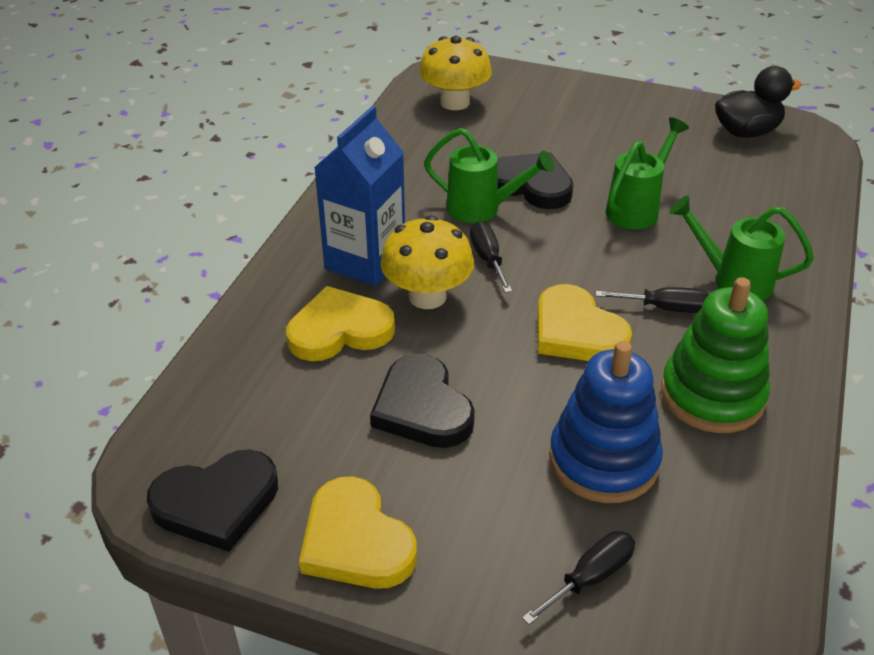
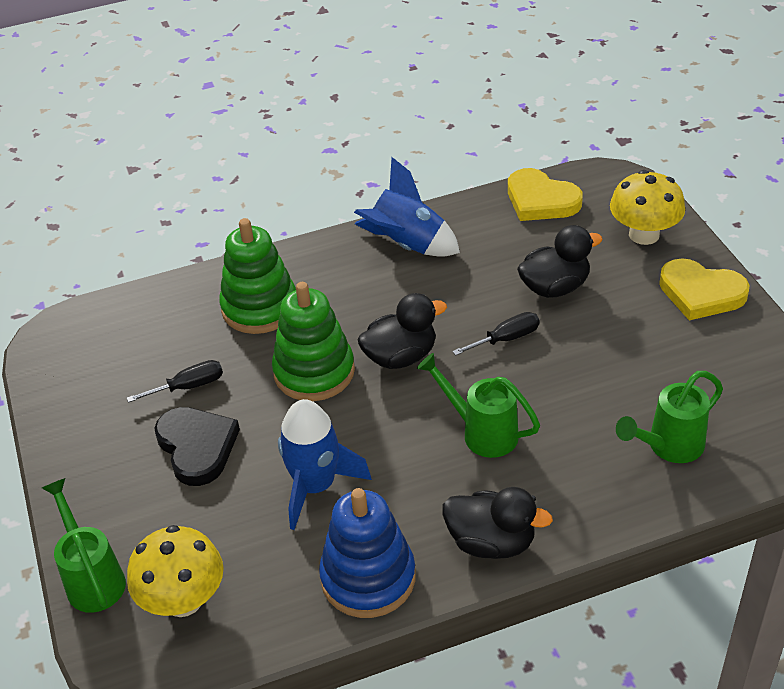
black duck: 1 -> 3
black heart: 3 -> 1
black screwdriver: 3 -> 2
blue carton: 1 -> 0
blue rocket: 0 -> 2
green stacking toy: 1 -> 2
yellow heart: 3 -> 2

